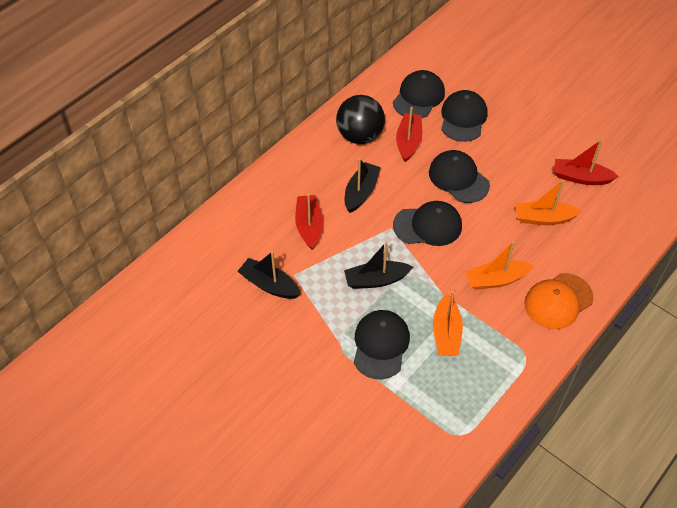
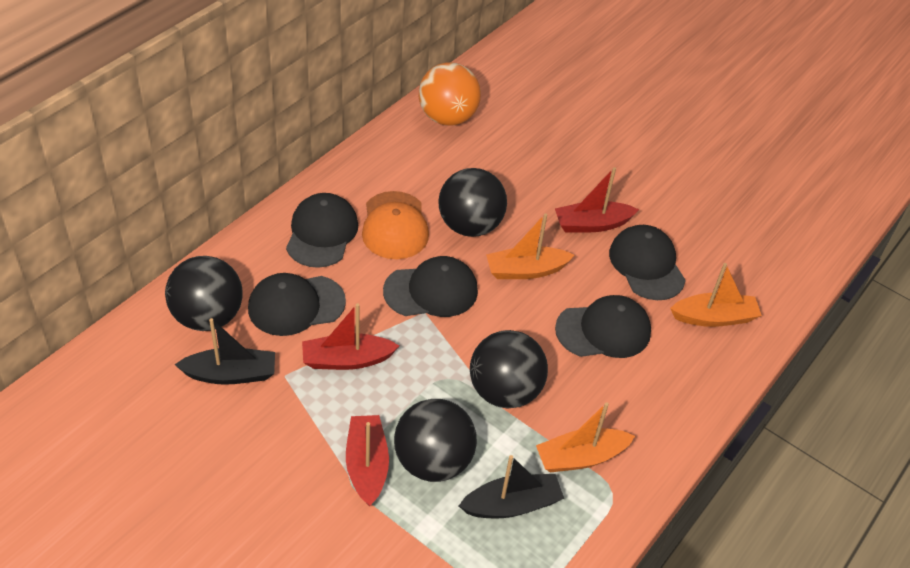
black ball: 1 -> 4
black boat: 3 -> 2
orange ball: 0 -> 1

